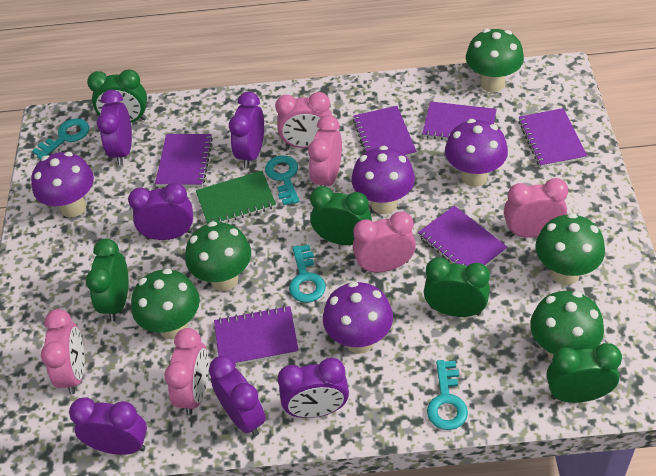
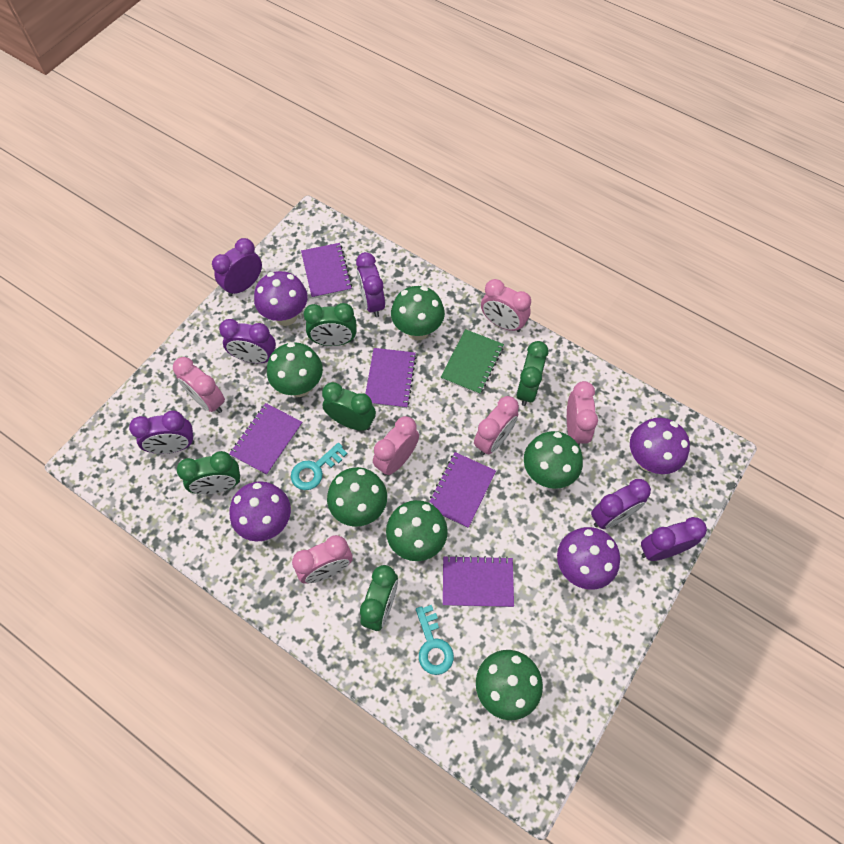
green mushroom: 5 -> 6
purple notebook: 6 -> 5
turquoise key: 4 -> 2

